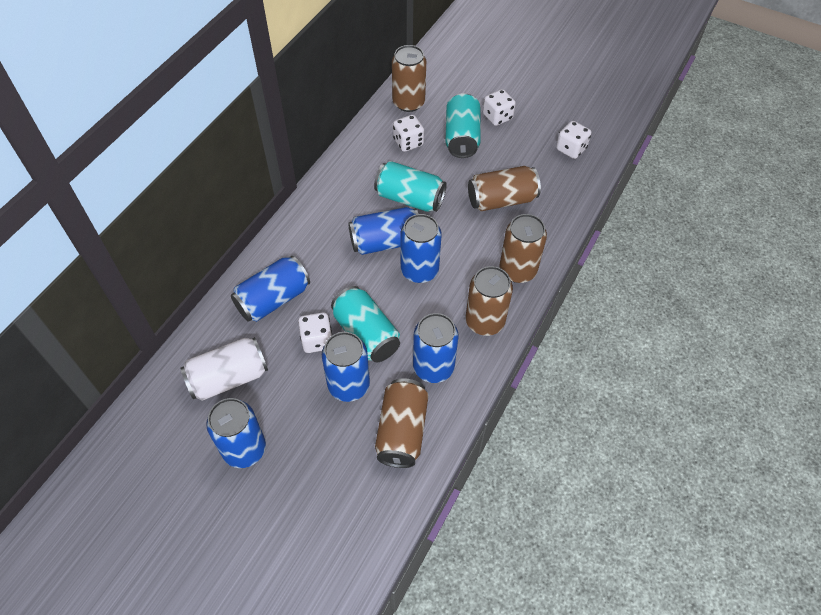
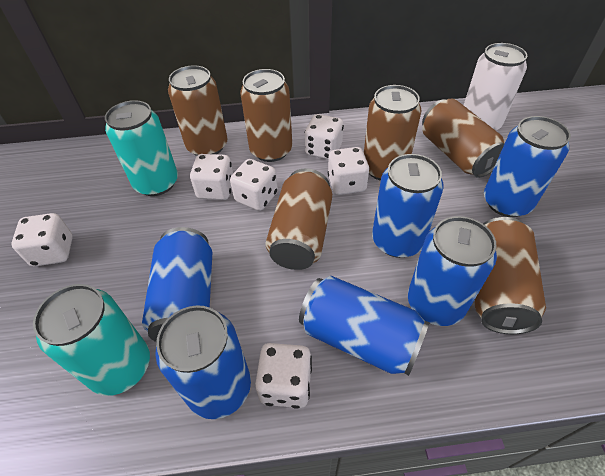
brown can: 5 -> 6
turquoise can: 3 -> 2
white dice: 4 -> 6

